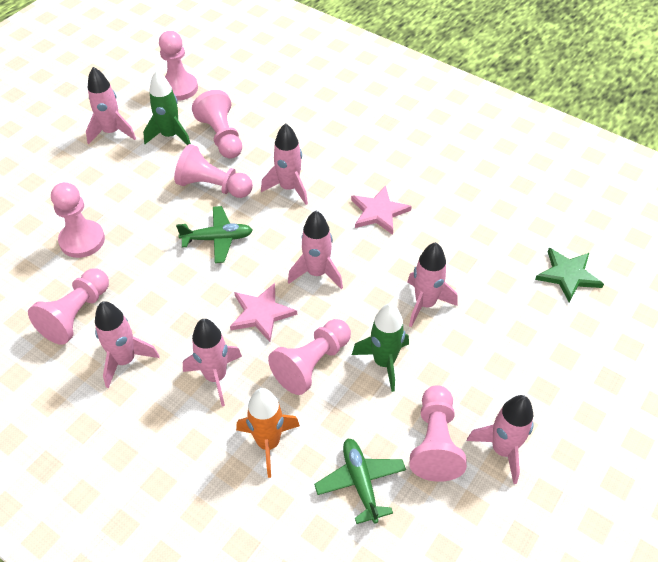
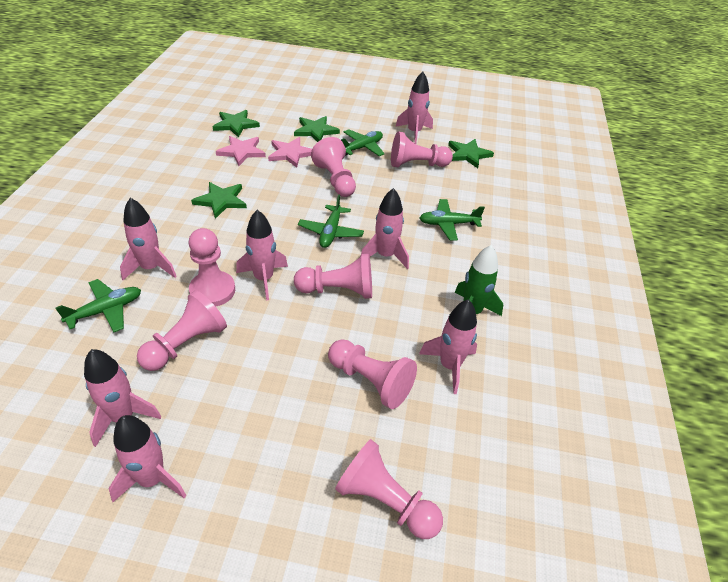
green plane: 2 -> 4
green rocket: 2 -> 1
green star: 1 -> 4
orange rocket: 1 -> 0

